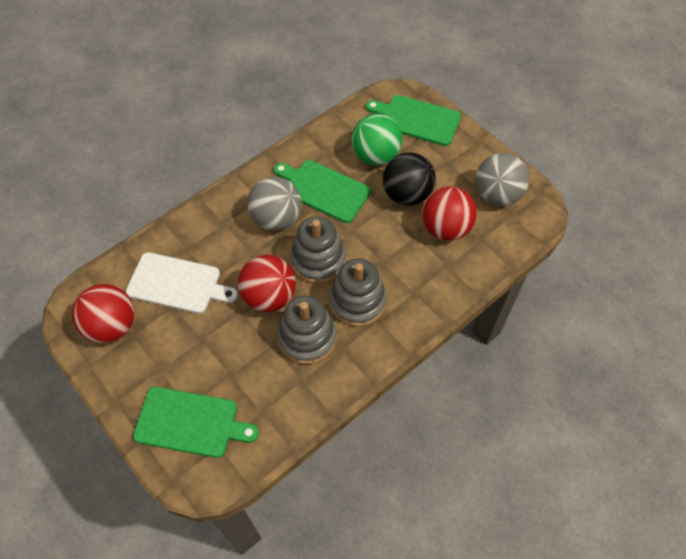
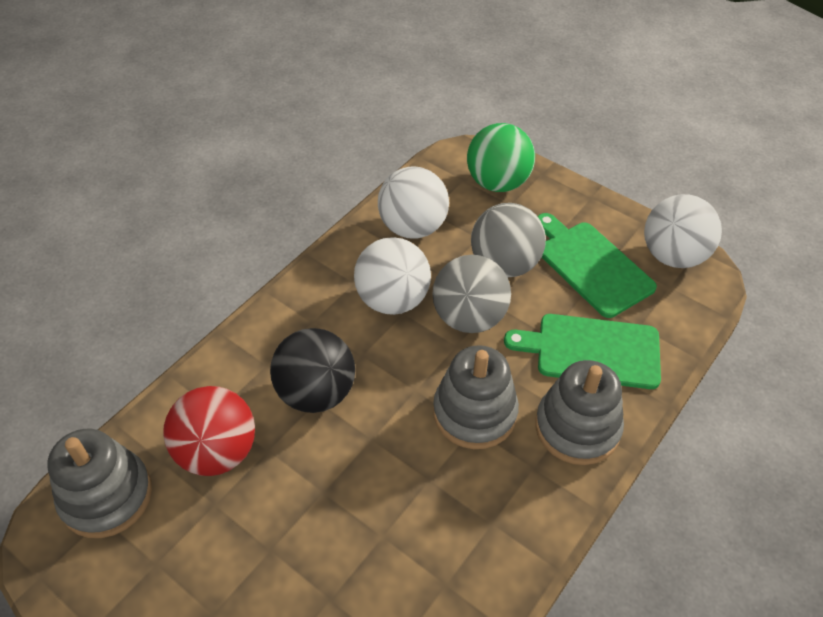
green cutting board: 3 -> 2
red ball: 3 -> 1
white ball: 0 -> 3
white cutting board: 1 -> 0

